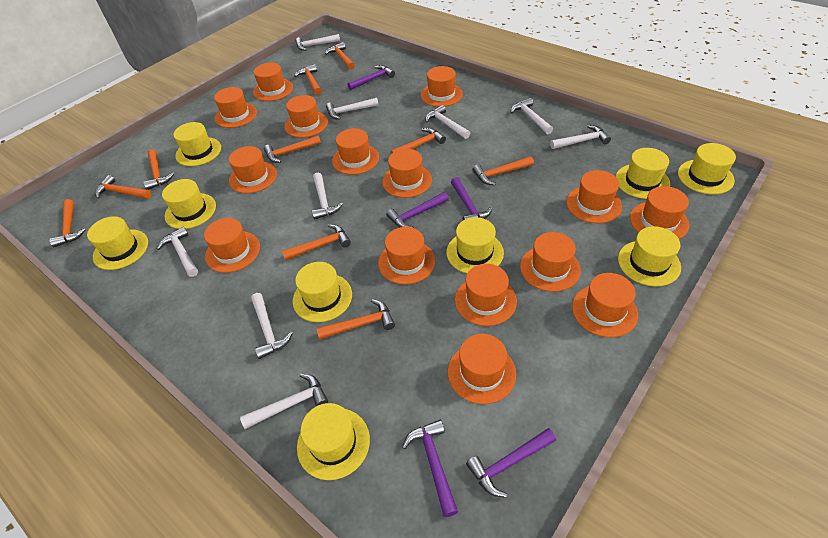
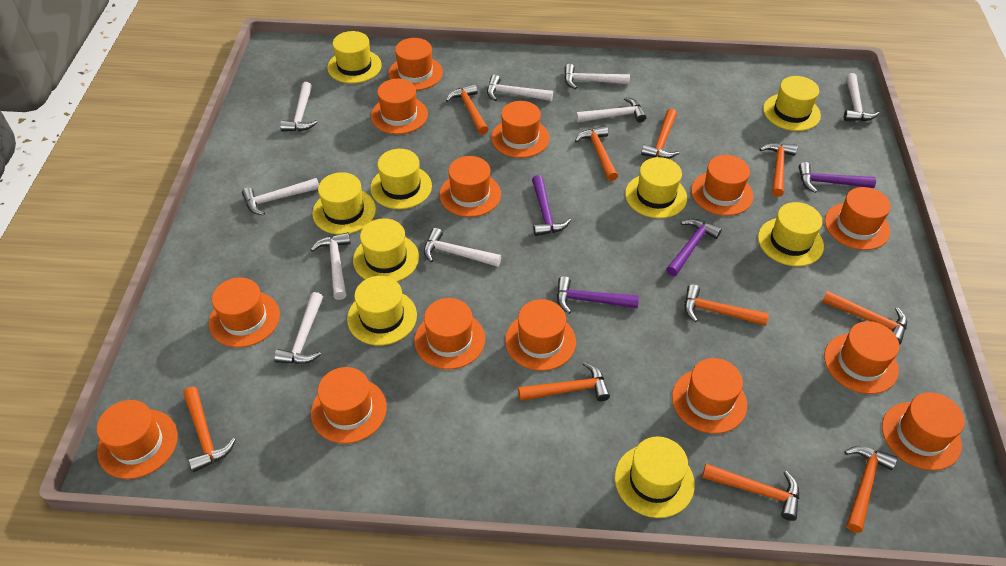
orange hat: 15 -> 14
purple hammer: 5 -> 4

